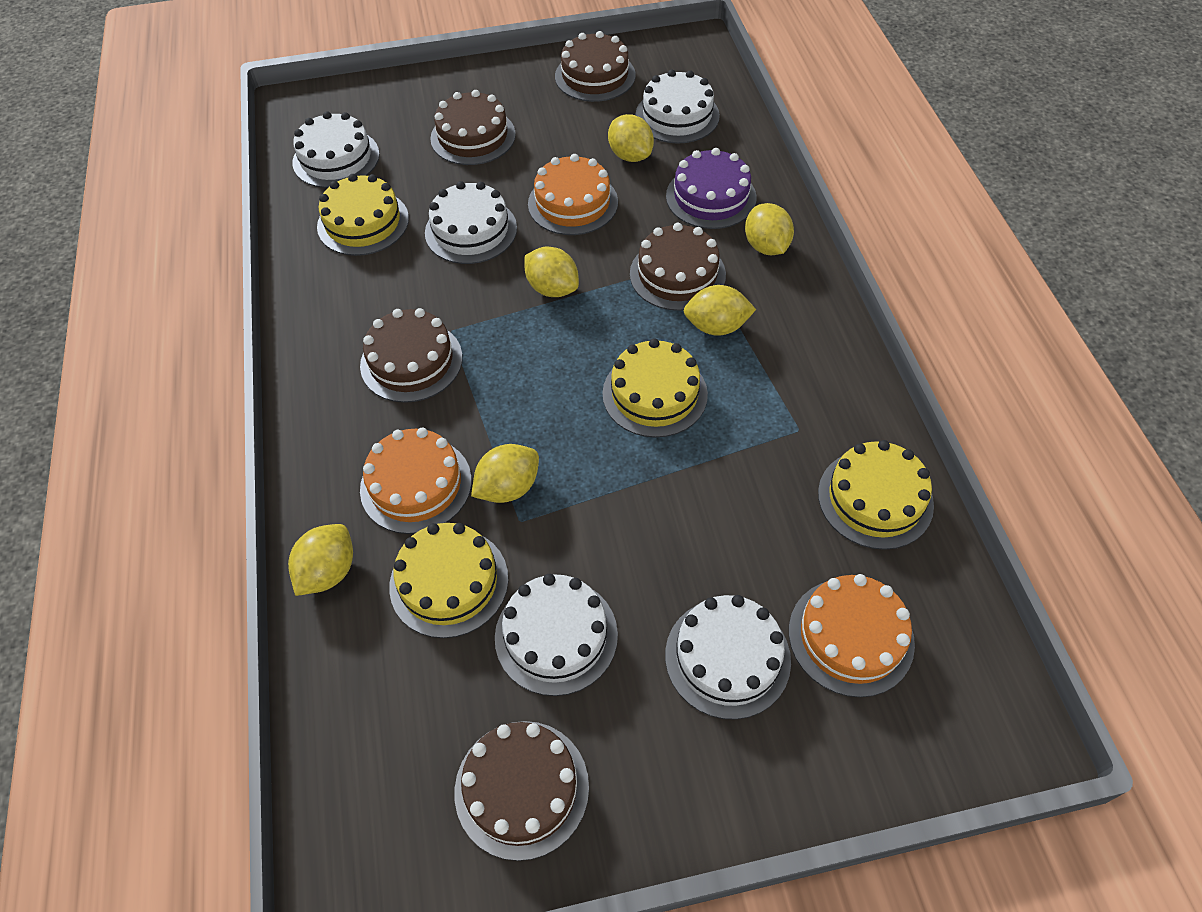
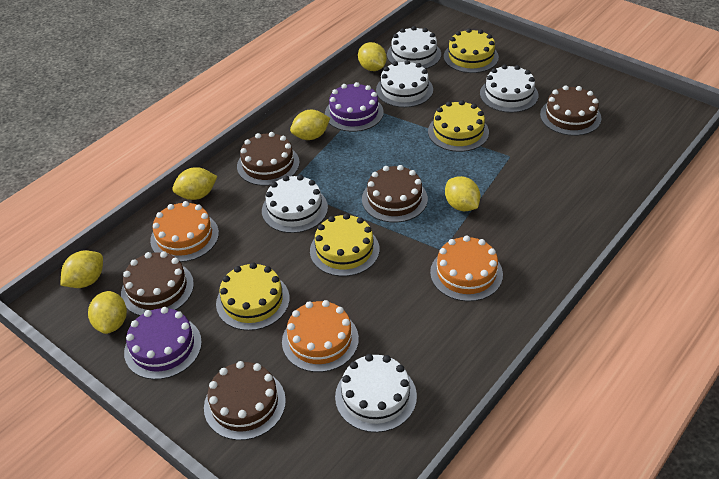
purple cake: 1 -> 2

